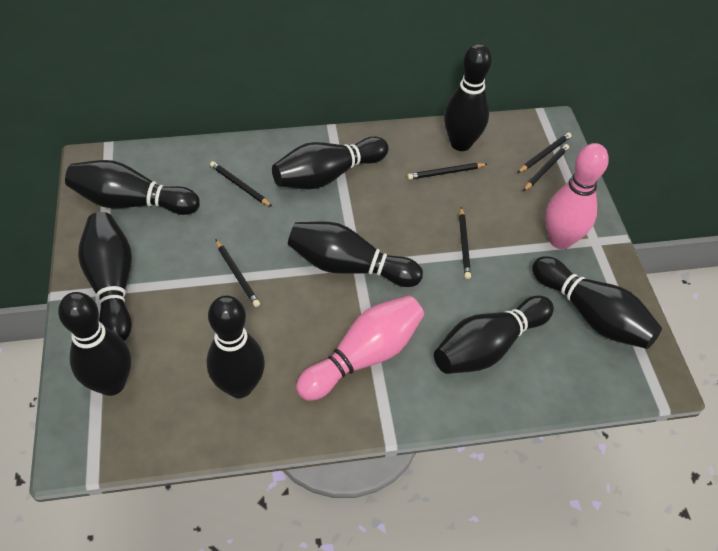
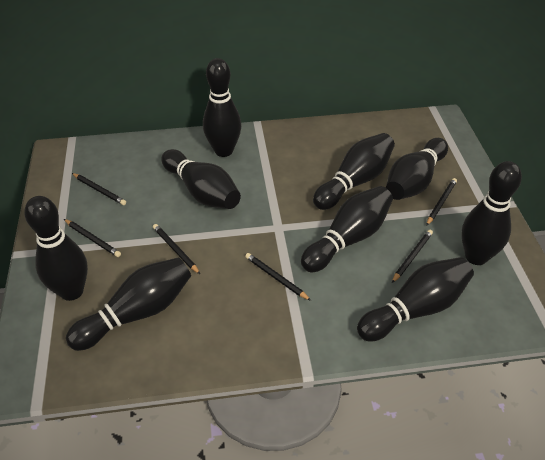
pink bowling pin: 2 -> 0

